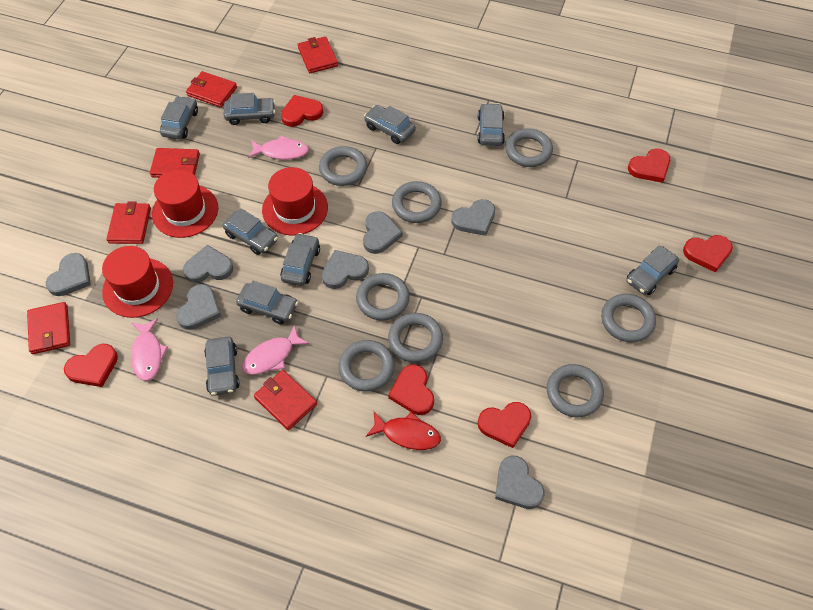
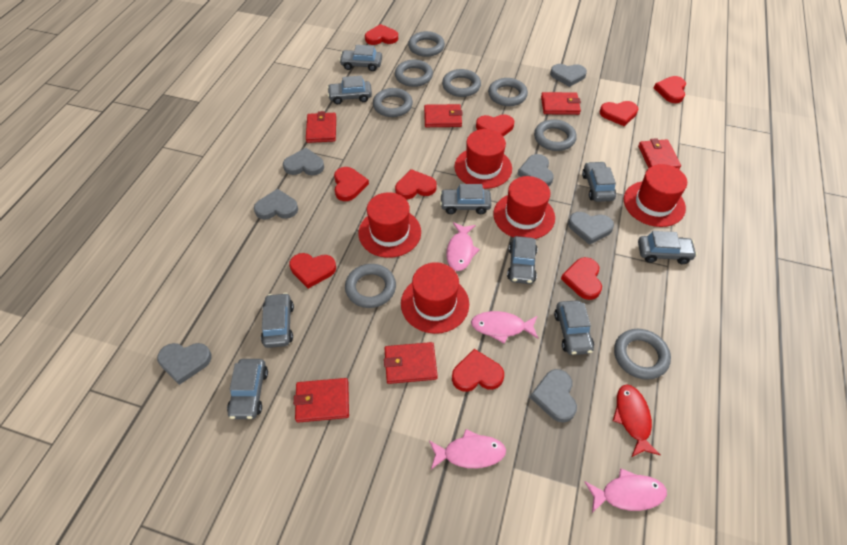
pink fish: 3 -> 4
red hat: 3 -> 5
red heart: 6 -> 9

